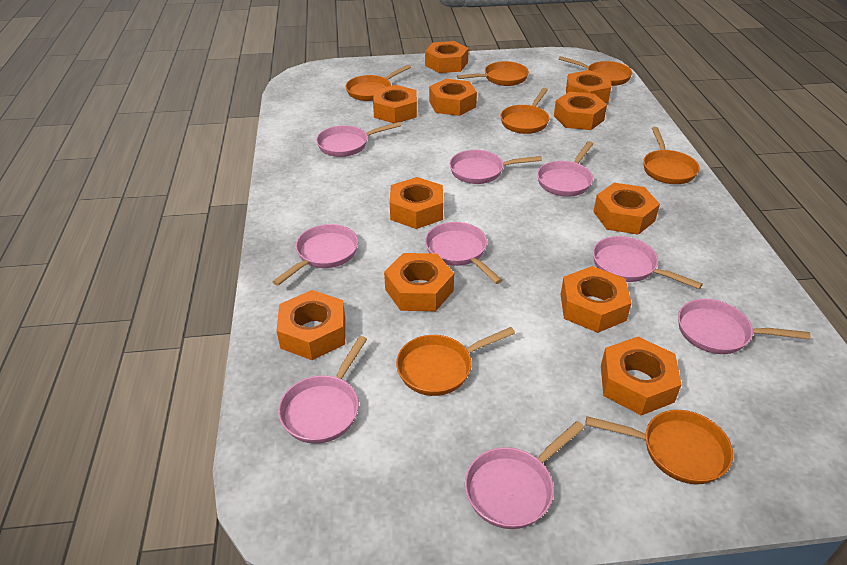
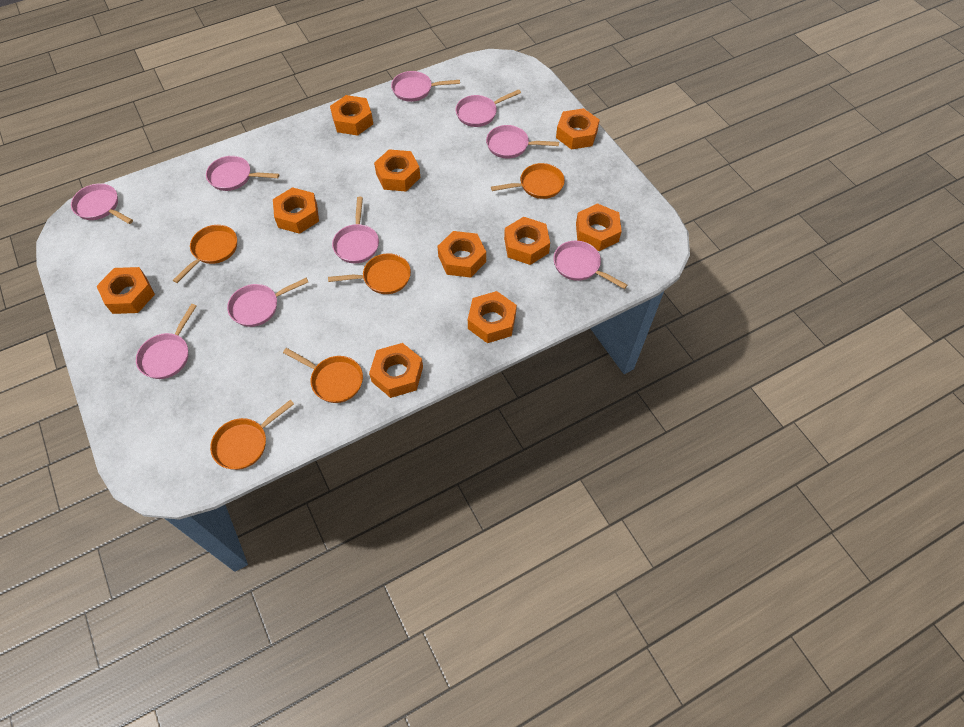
orange nut: 11 -> 10
orange pan: 7 -> 5

